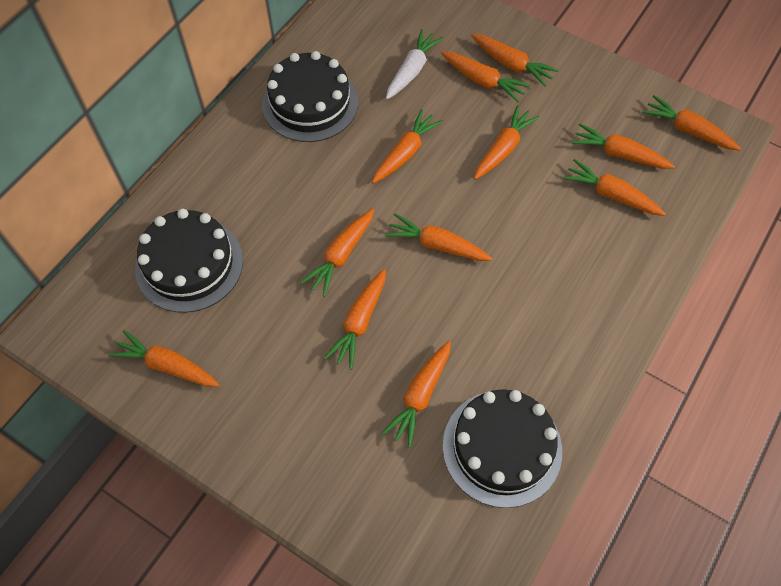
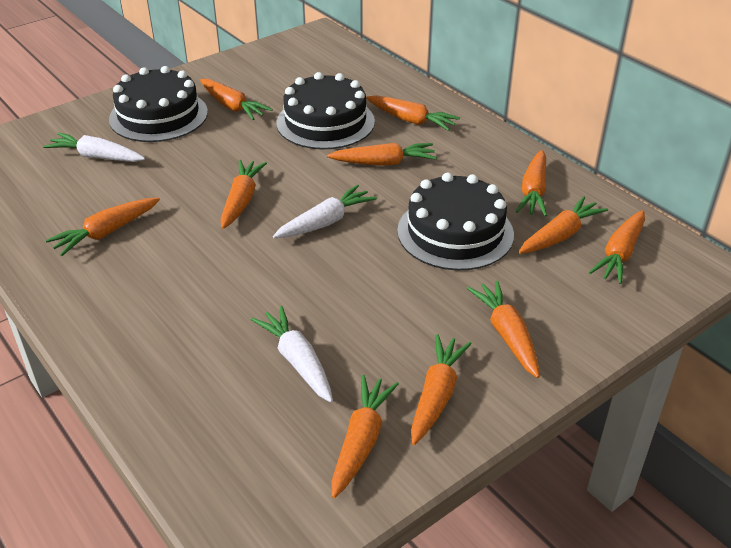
orange carrot: 12 -> 11
white carrot: 1 -> 3

